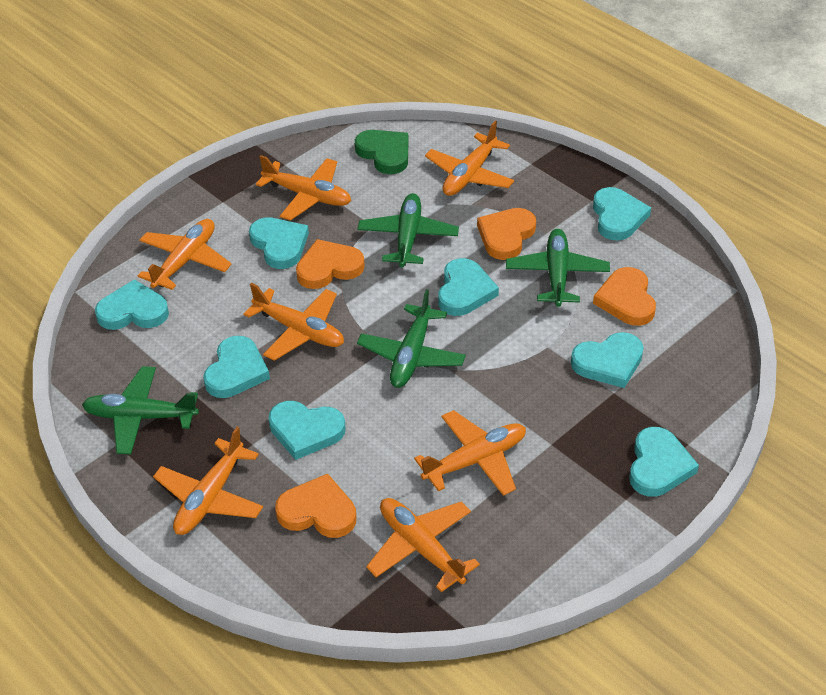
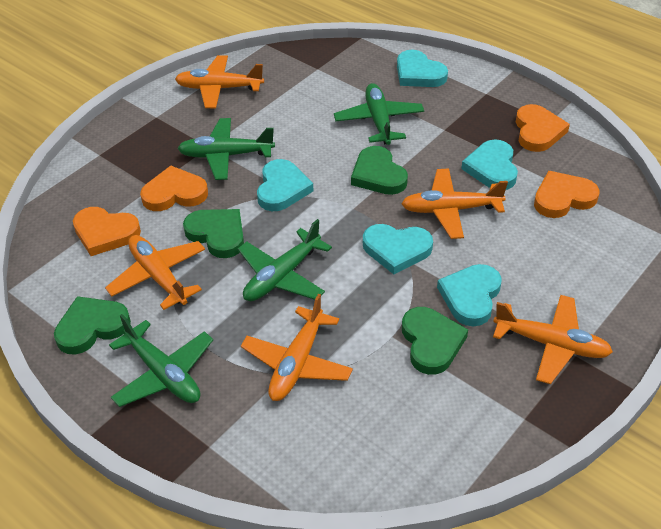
green heart: 1 -> 4
orange plane: 7 -> 5
turquoise heart: 8 -> 5

